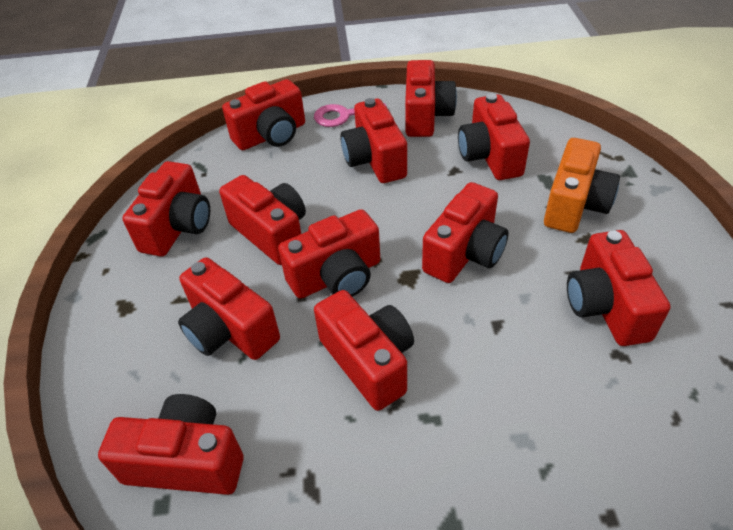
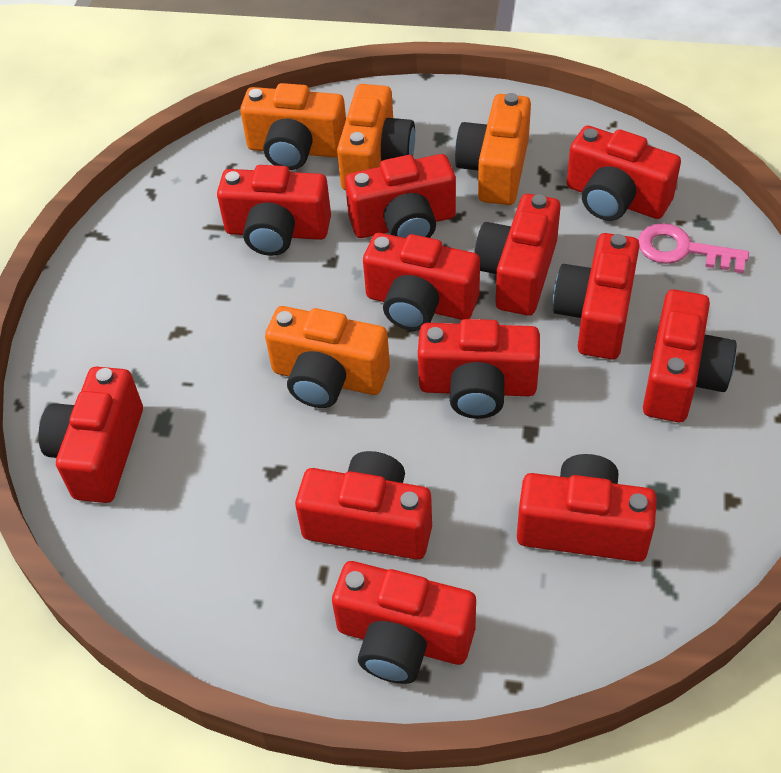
orange camera: 1 -> 4

